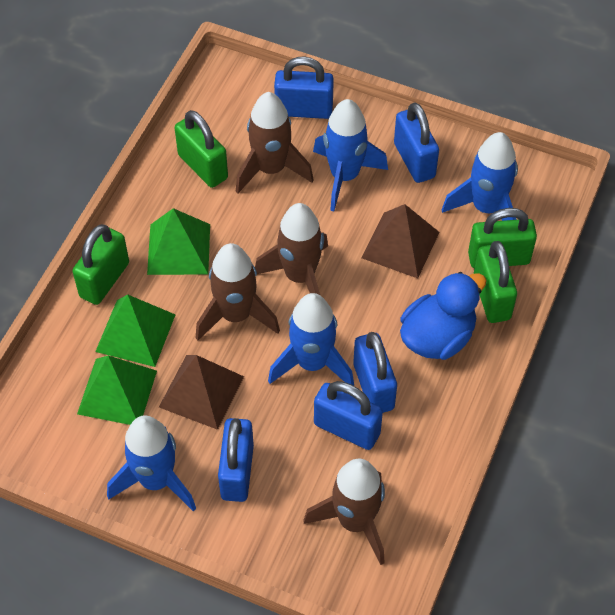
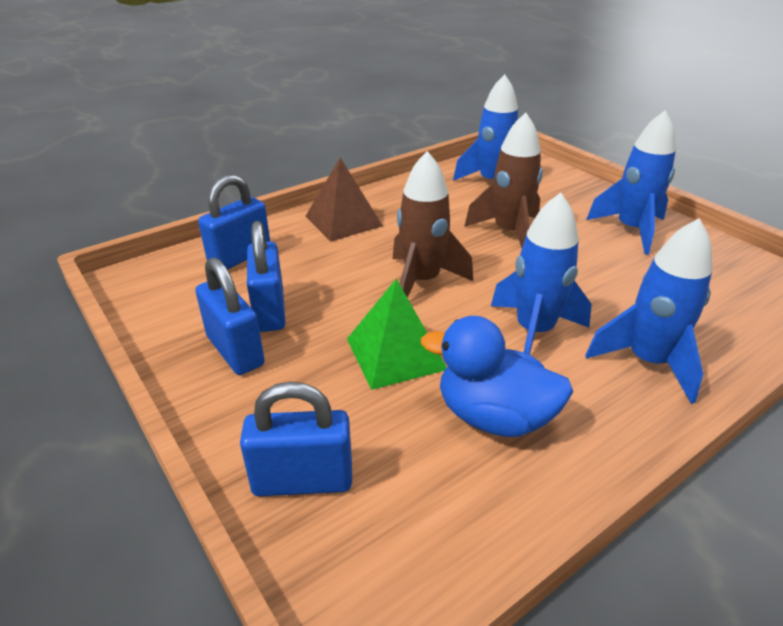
blue padlock: 5 -> 4
brown pyramid: 2 -> 1
brown rocket: 4 -> 2
green padlock: 4 -> 0
green pyramid: 3 -> 1

